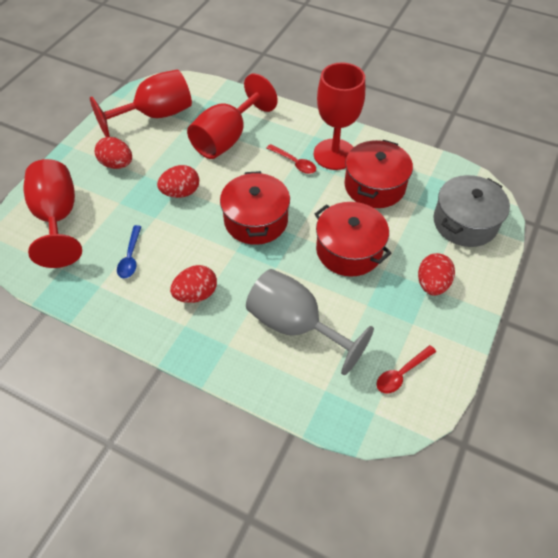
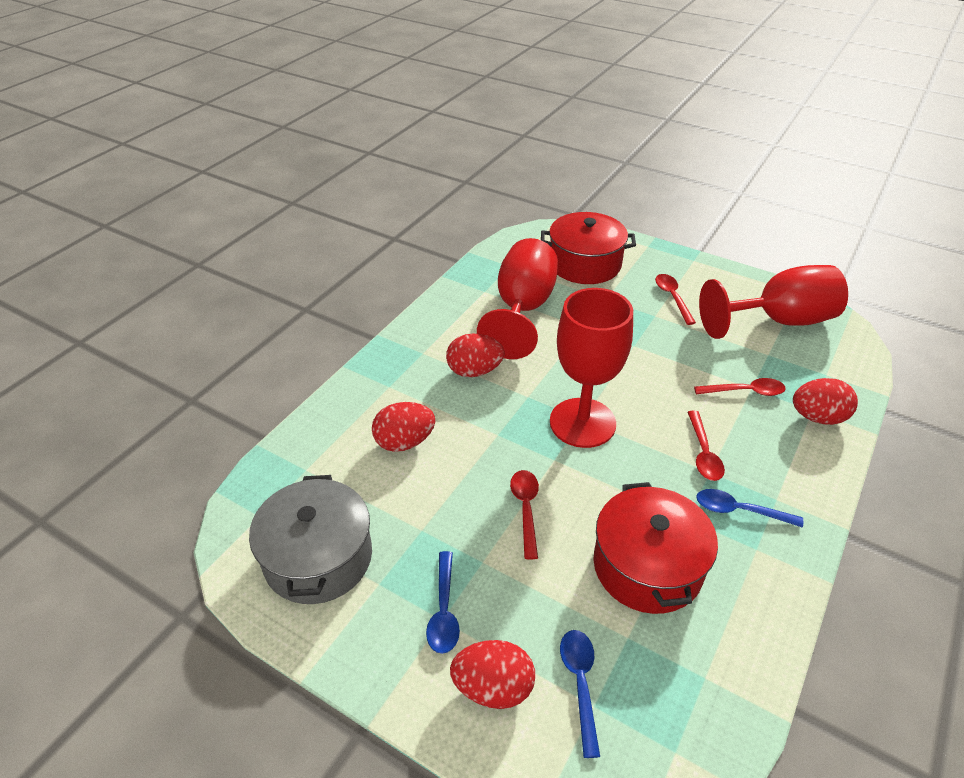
blue spoon: 1 -> 3
grey goblet: 1 -> 0
red goblet: 4 -> 3
red pot: 3 -> 2
red spoon: 2 -> 4

